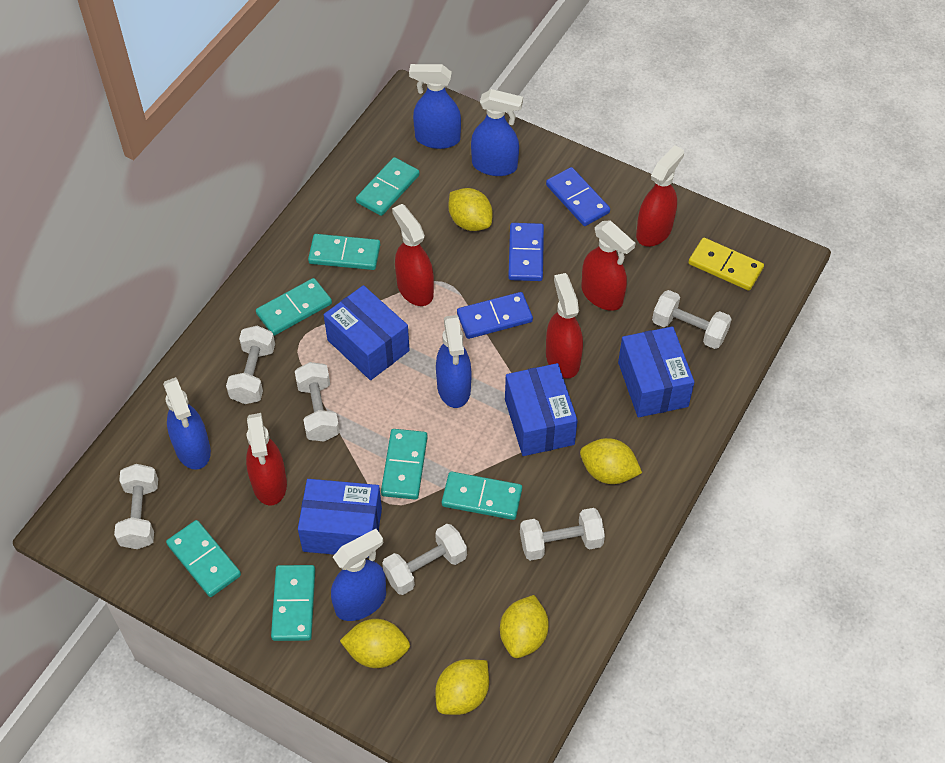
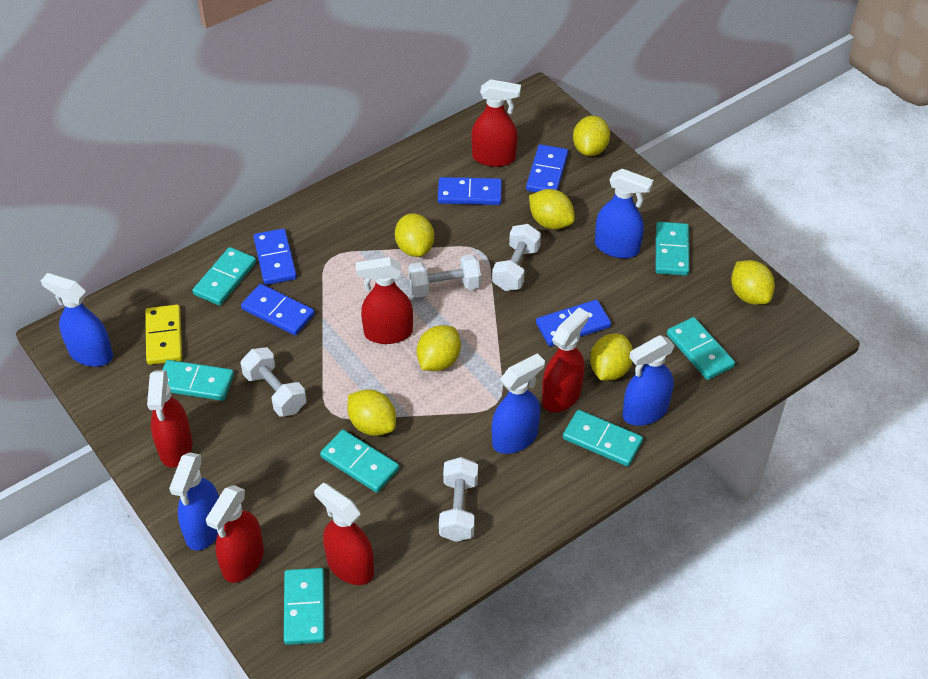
blue box: 4 -> 0
blue domino: 3 -> 5
red spray bottle: 5 -> 6
white dumbbell: 6 -> 4
yellow lemon: 5 -> 7

